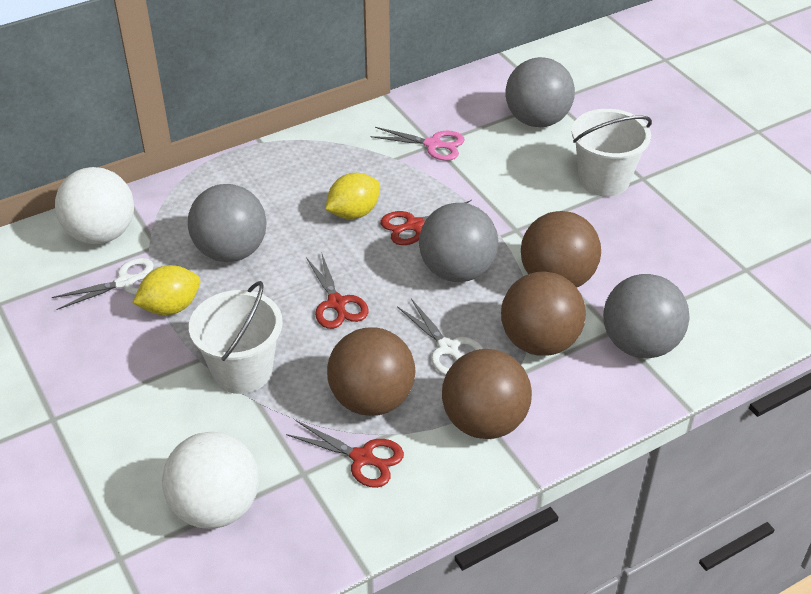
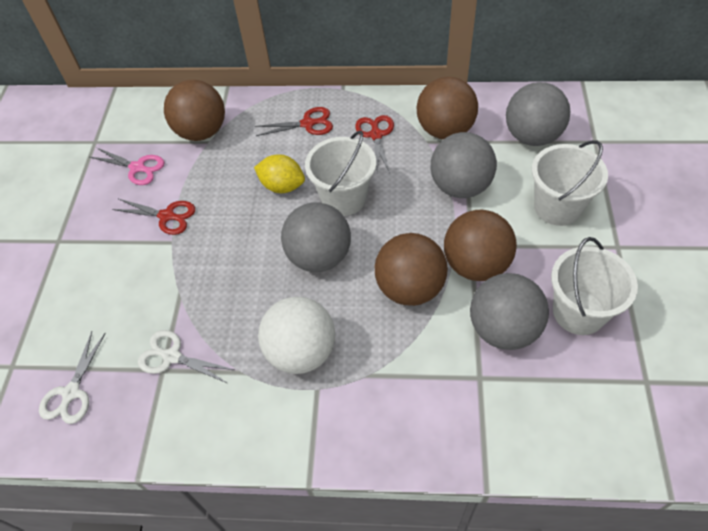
white ball: 2 -> 1
white bucket: 2 -> 3
yellow lemon: 2 -> 1

